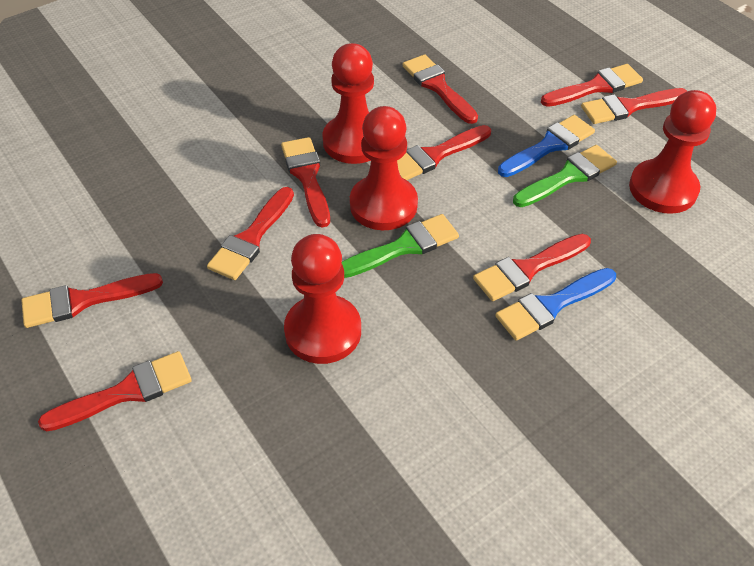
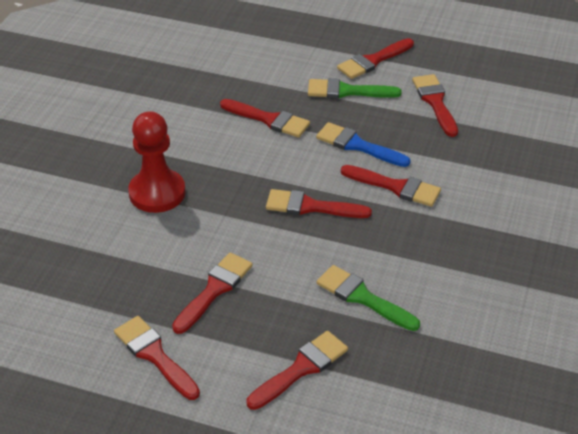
blue brush: 2 -> 1
red brush: 9 -> 8
red pawn: 4 -> 1

